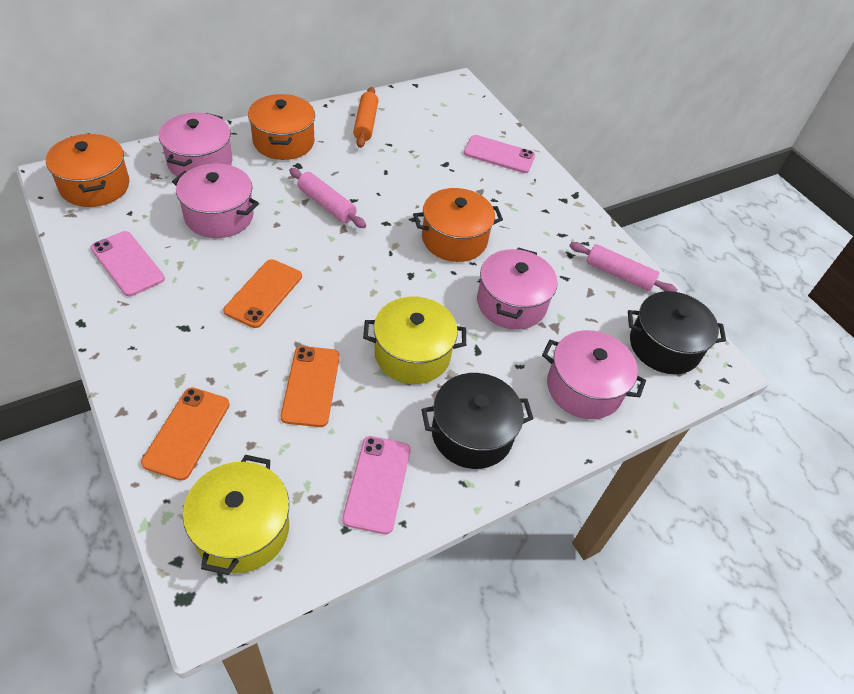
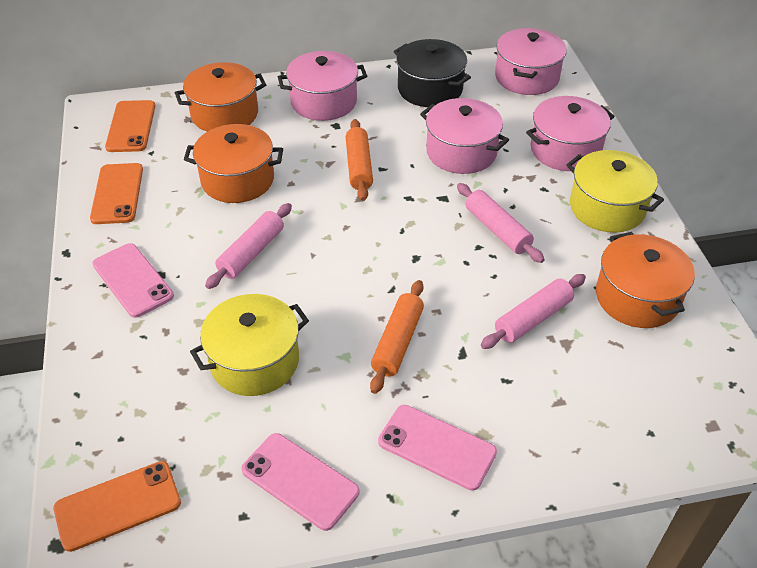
black pot: 2 -> 1
orange rolling pin: 1 -> 2
pink rolling pin: 2 -> 3

